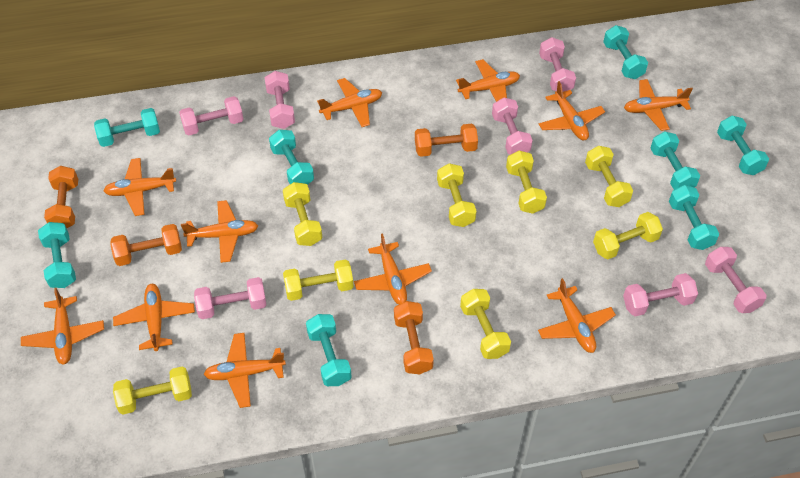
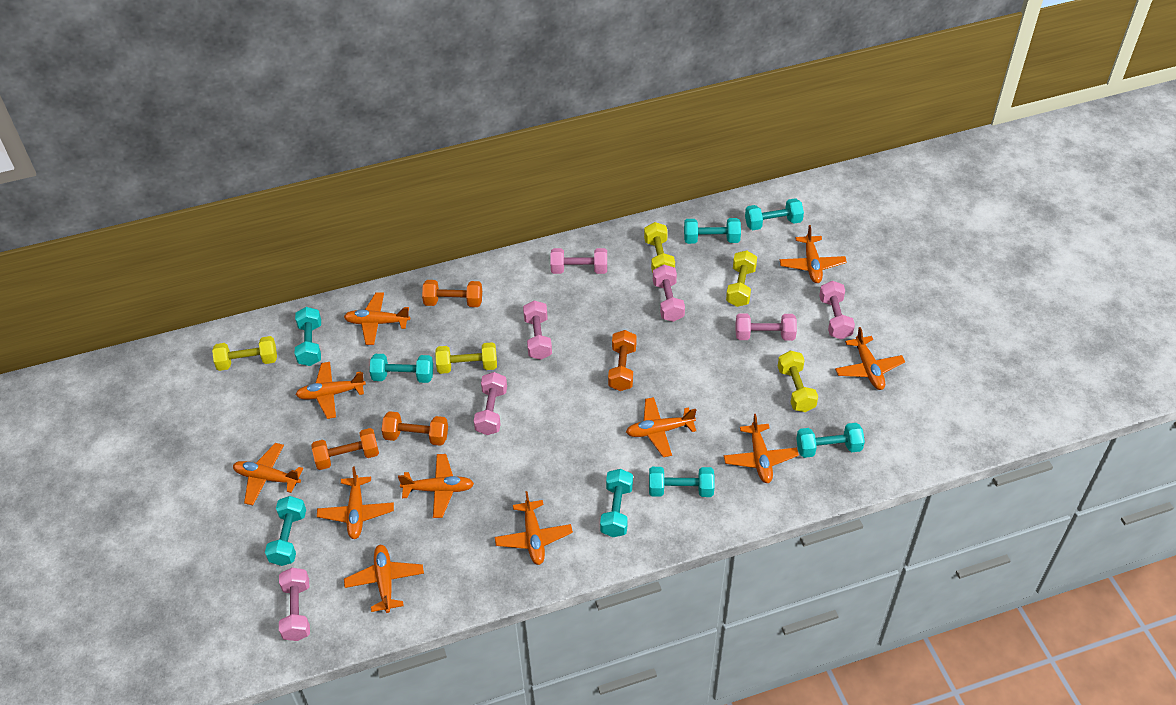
yellow dumbbell: 8 -> 5

